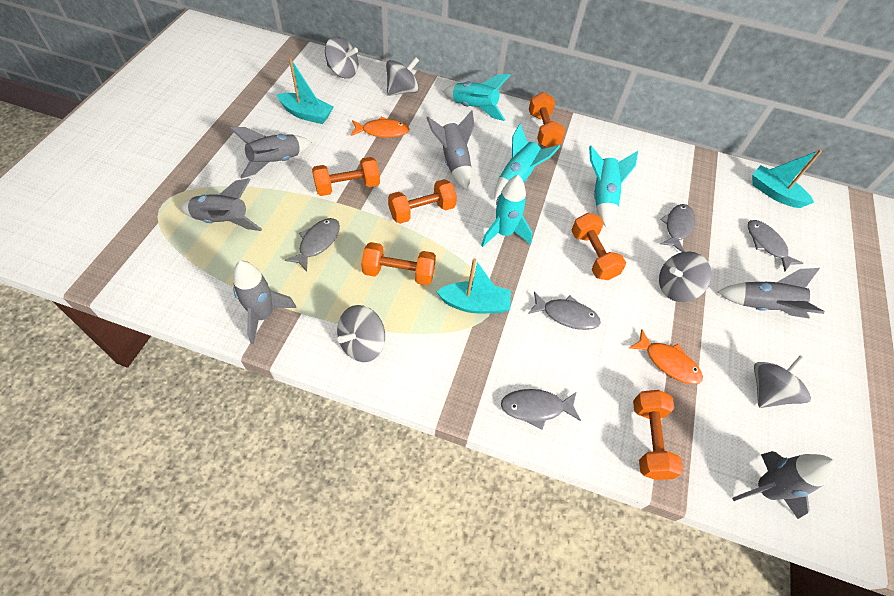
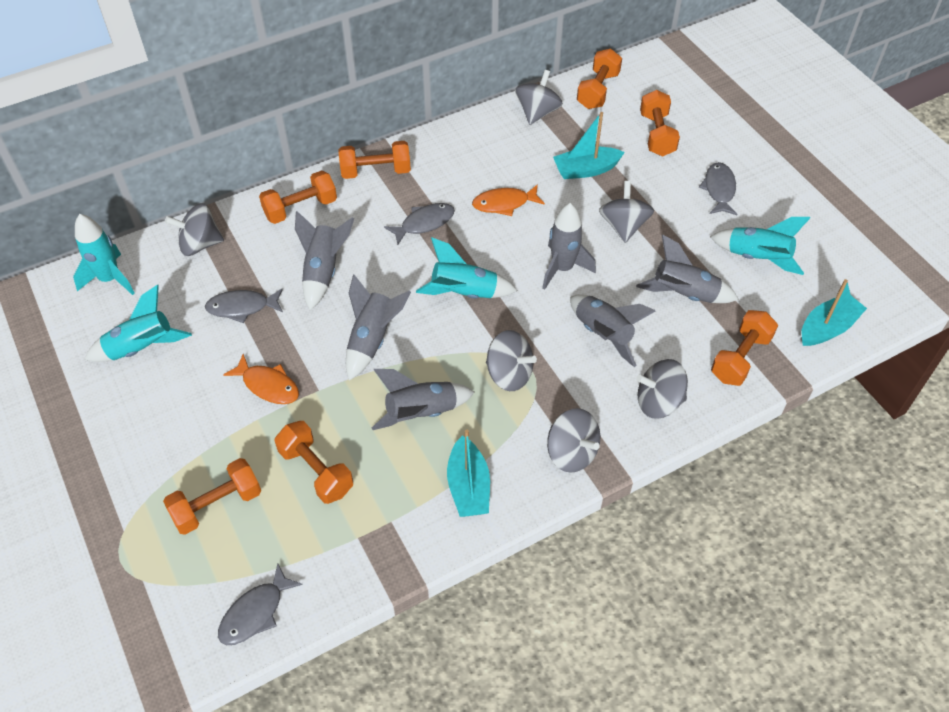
grey fish: 5 -> 4
grey spinning top: 5 -> 6
orange dumbbell: 6 -> 7

